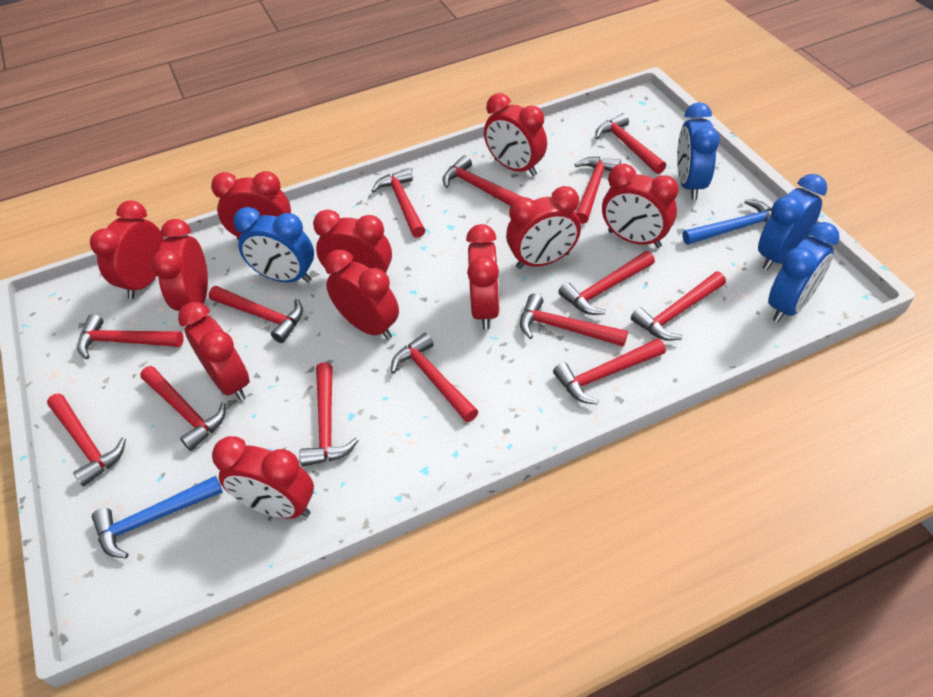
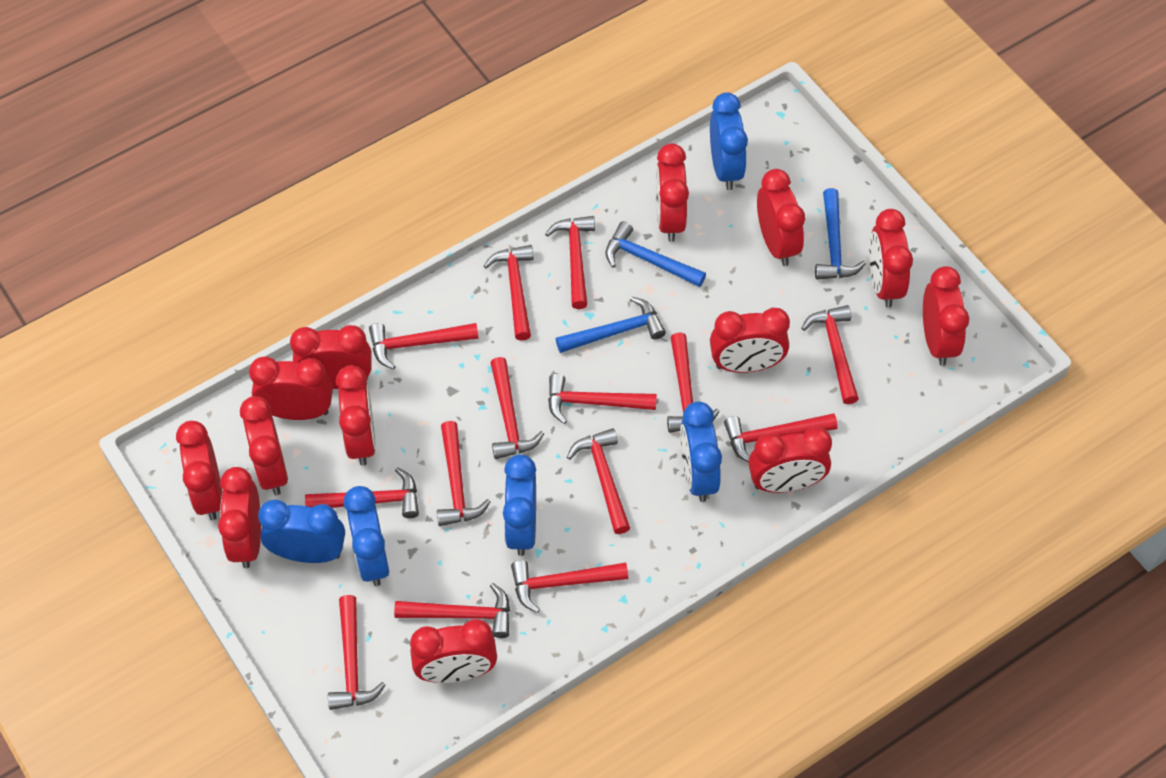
blue clock: 4 -> 5
blue hammer: 2 -> 3
red clock: 11 -> 13

